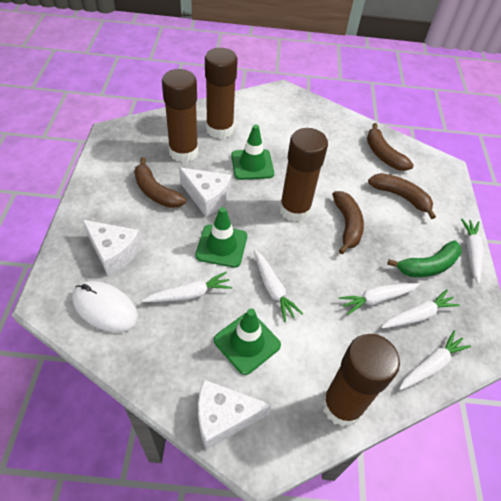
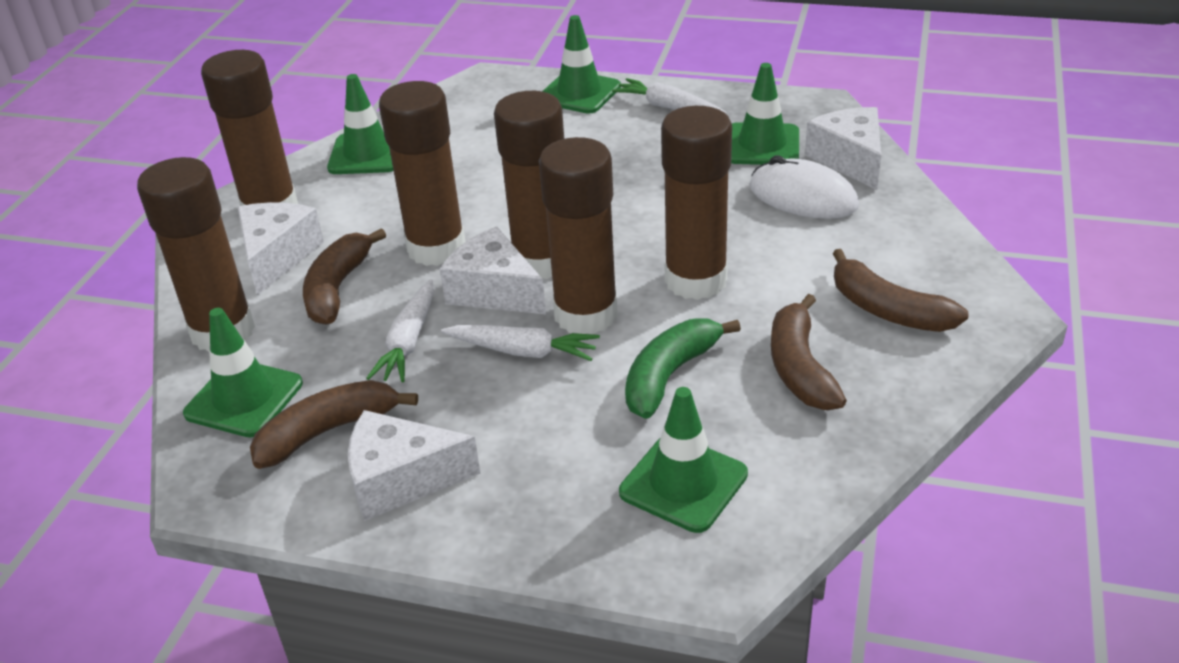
brown glue stick: 4 -> 6
green traffic cone: 3 -> 5
white carrot: 6 -> 3
white cheese: 3 -> 4

